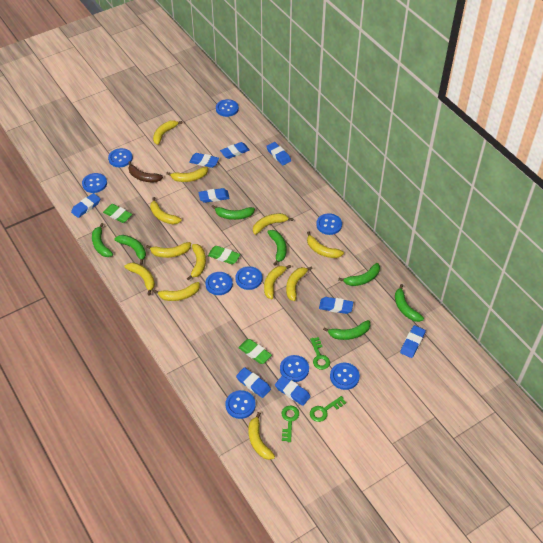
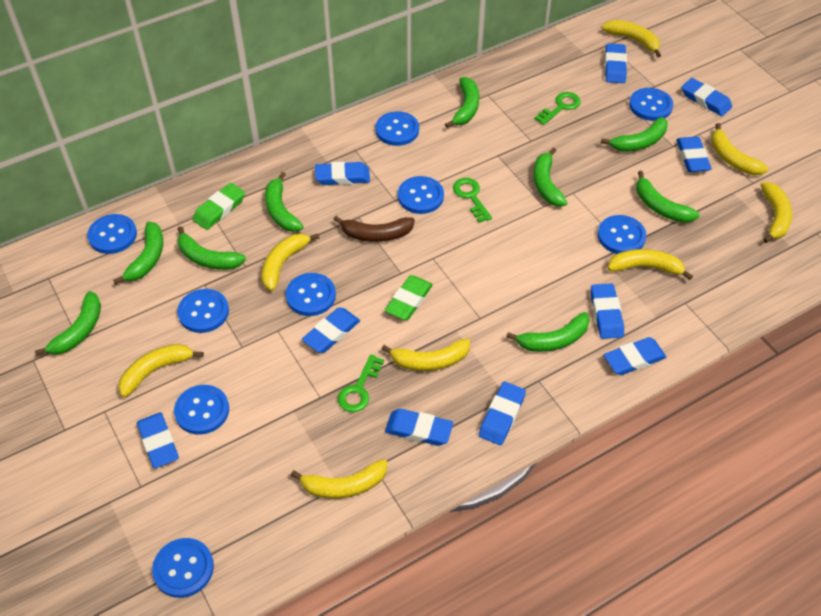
blue eraser: 9 -> 10
green banana: 7 -> 9
green eraser: 3 -> 2
yellow banana: 12 -> 8

